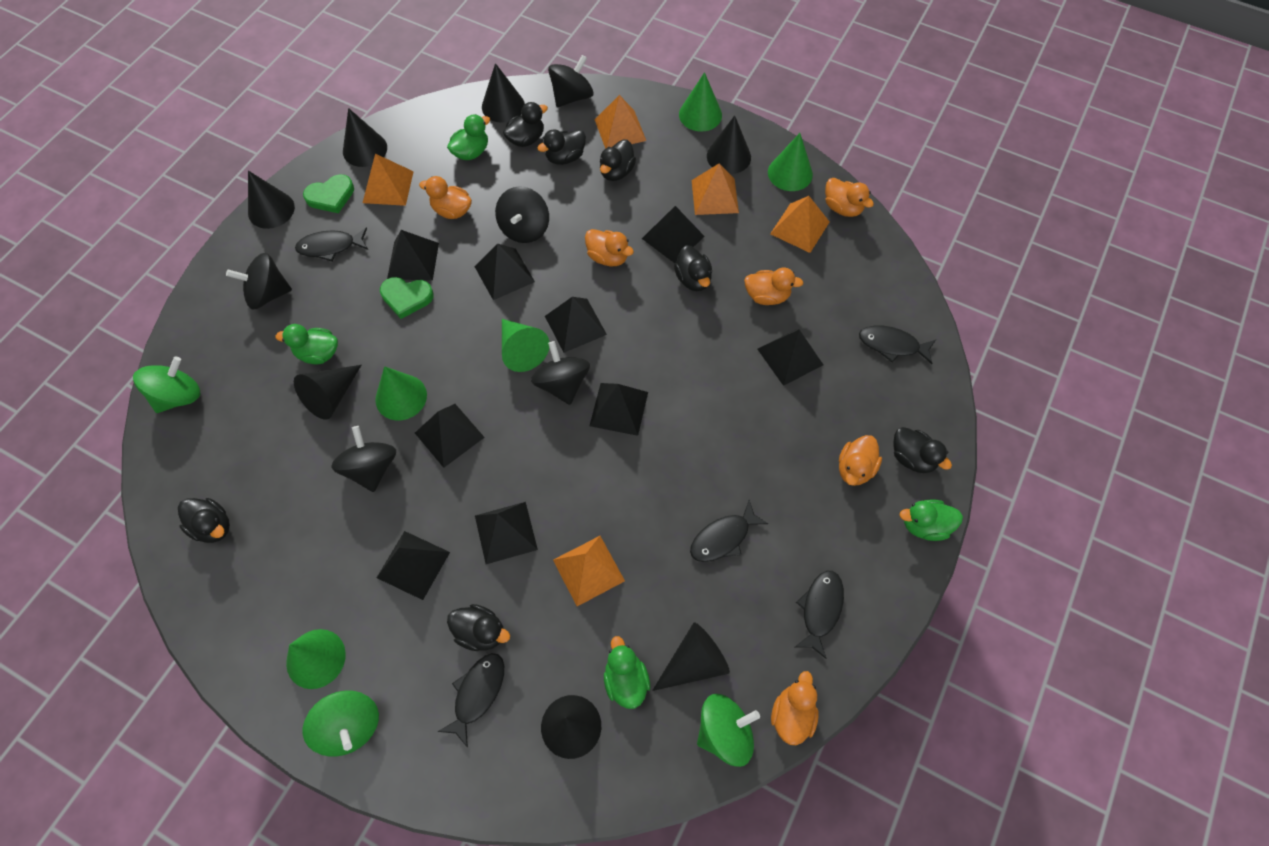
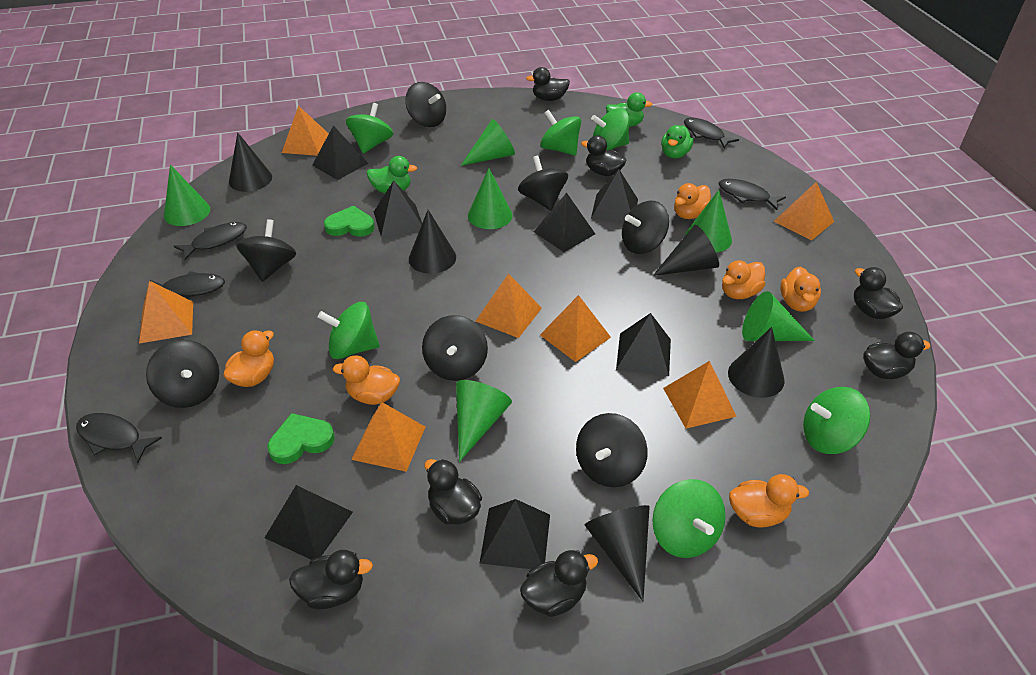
black cone: 7 -> 5
black pyramid: 9 -> 7
black spinning top: 5 -> 7
green cone: 5 -> 6
green duck: 4 -> 3
green spinning top: 3 -> 6
orange pyramid: 5 -> 7

